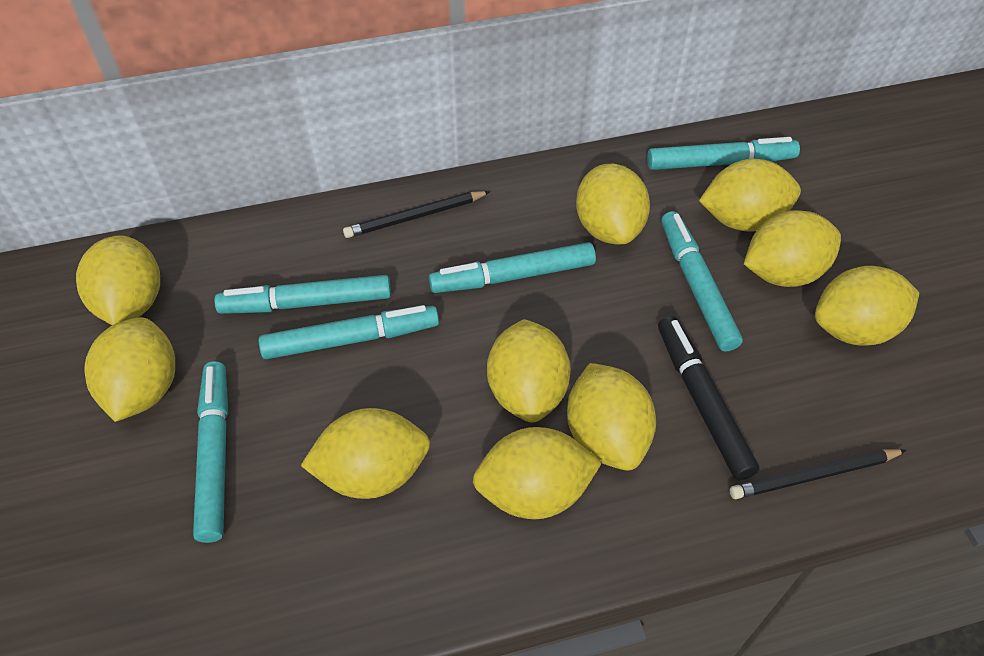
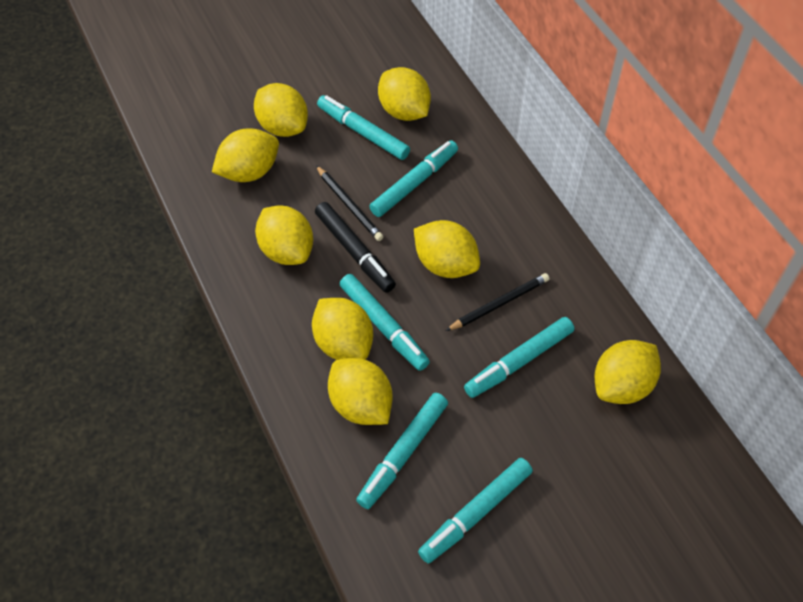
yellow lemon: 10 -> 8

